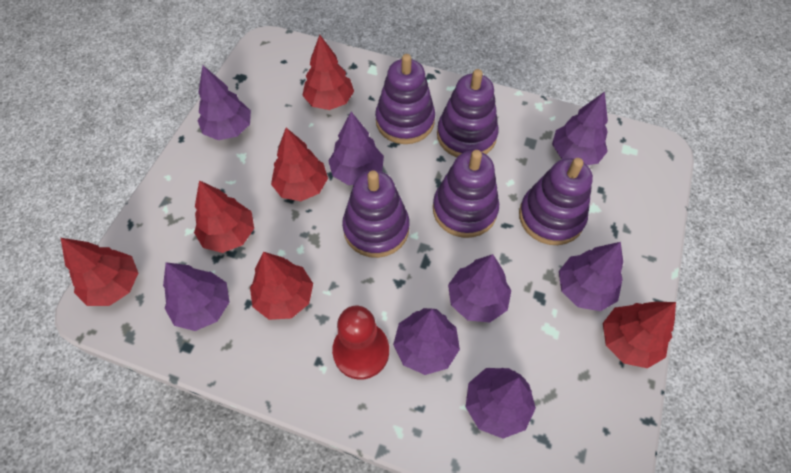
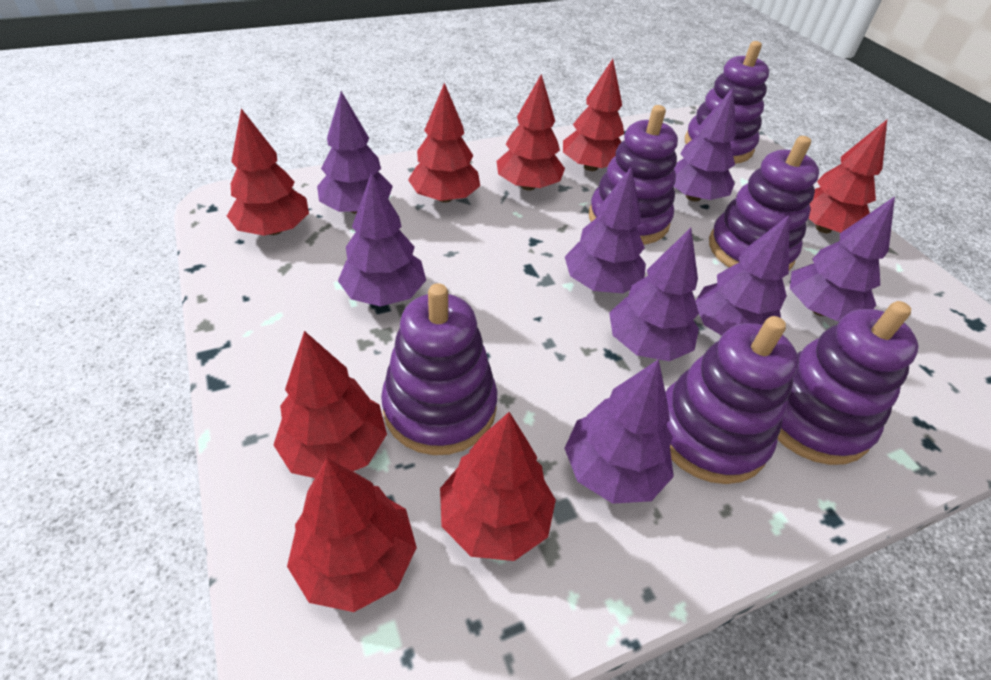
purple stacking toy: 5 -> 6
red pawn: 1 -> 0
red tree: 6 -> 8

